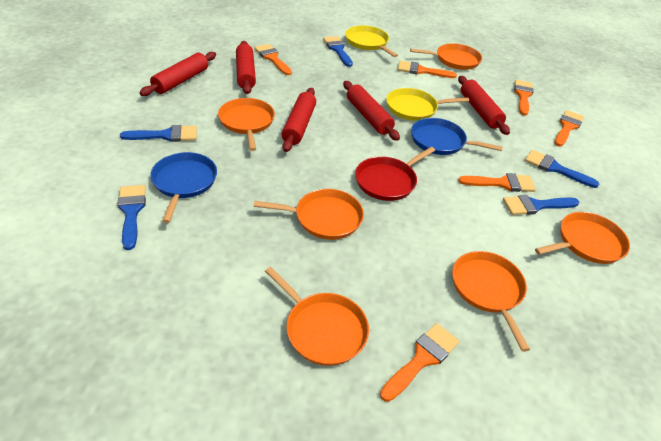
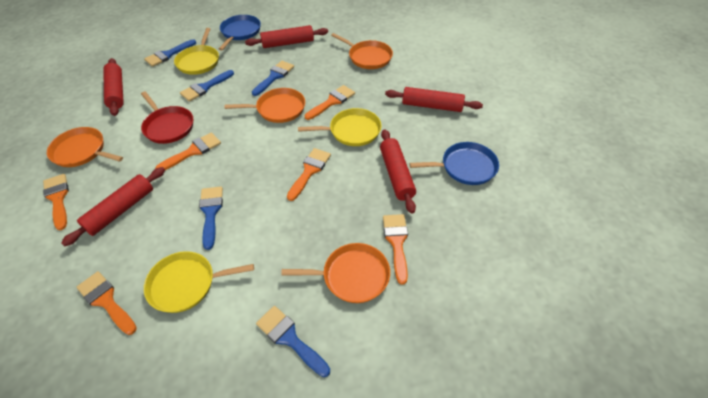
orange pan: 6 -> 4
yellow pan: 2 -> 3

